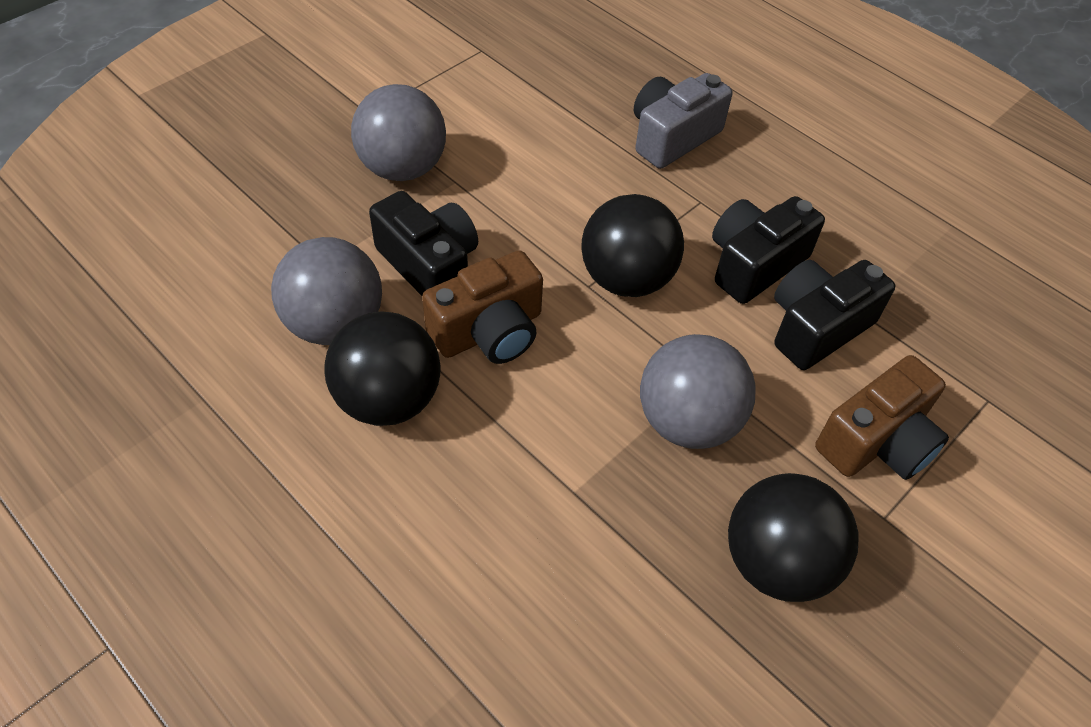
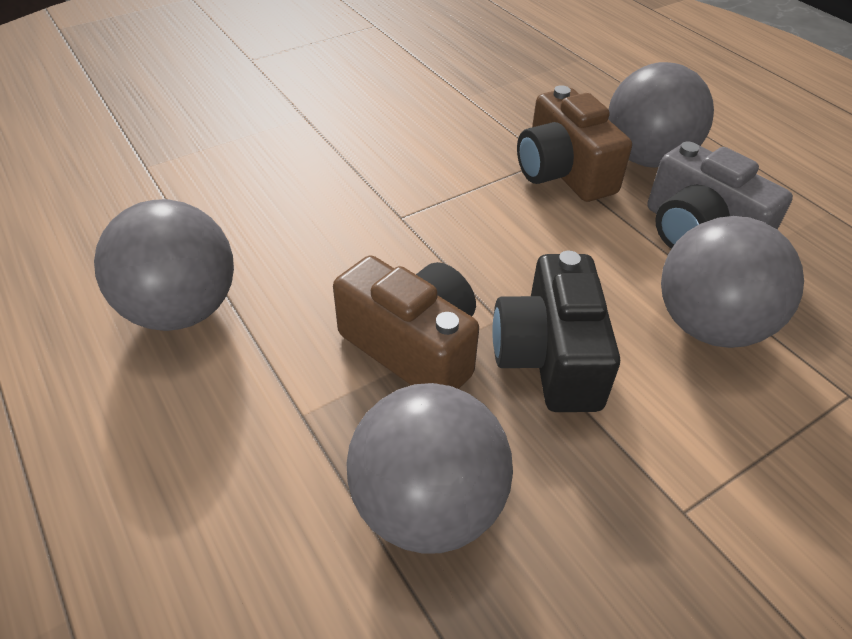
black ball: 3 -> 0
black camera: 3 -> 1
grey ball: 3 -> 4

